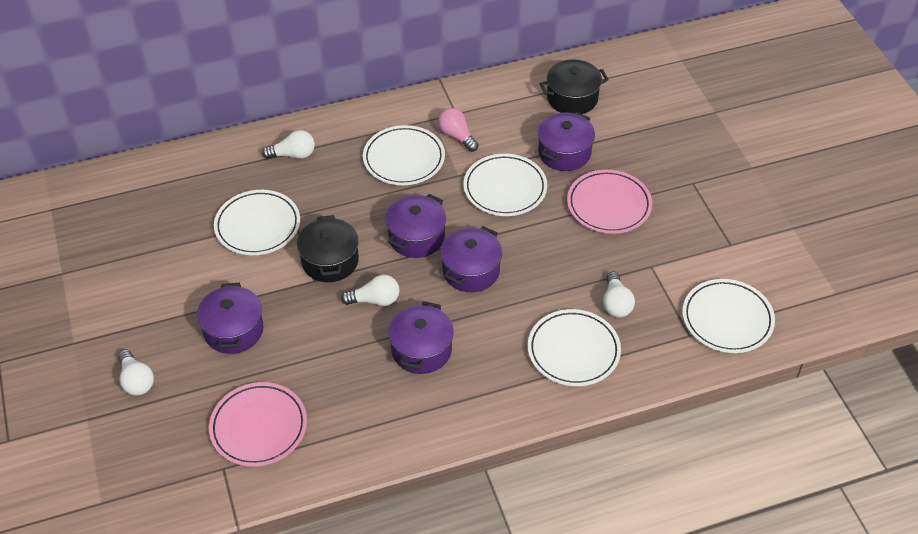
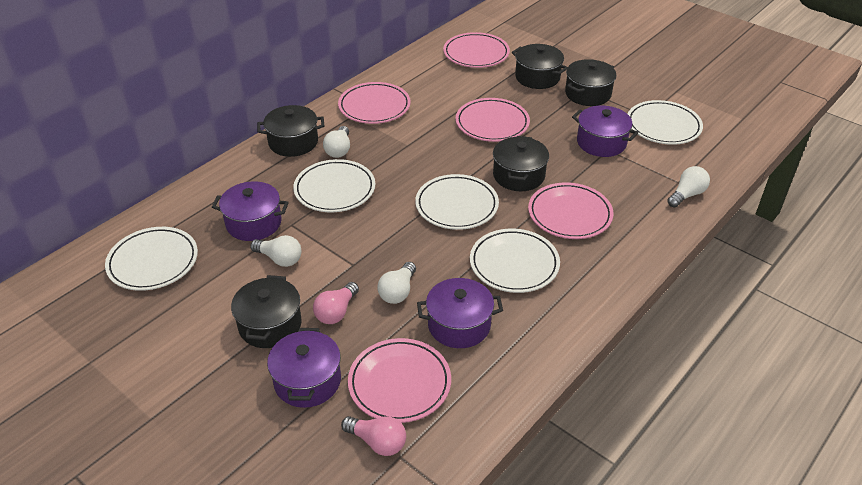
black pot: 2 -> 5
pink light bulb: 1 -> 2
pink plate: 2 -> 5
purple pot: 5 -> 4

